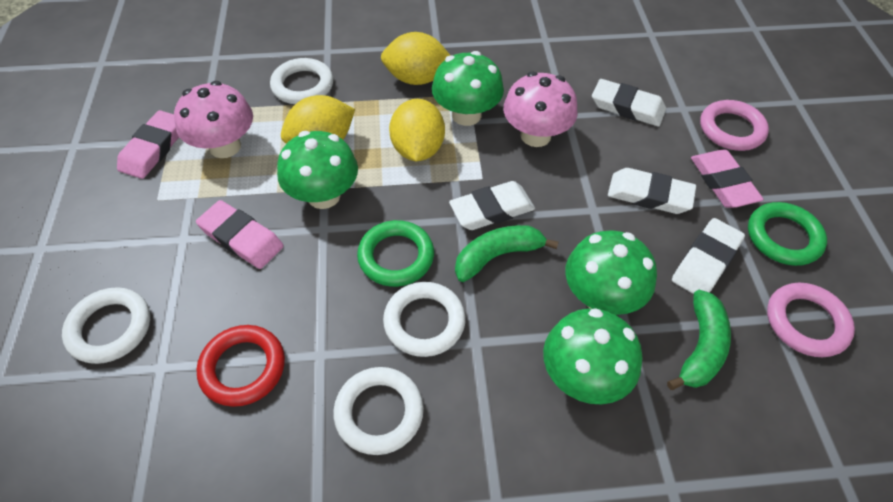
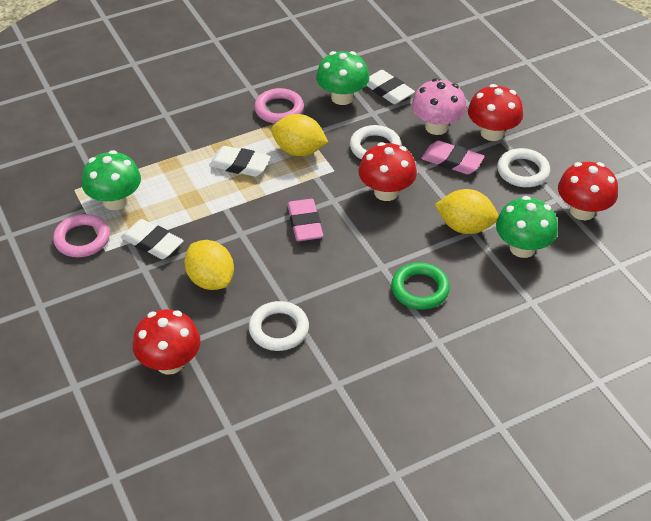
green banana: 2 -> 0
green mushroom: 4 -> 3
green ring: 2 -> 1
pink eraser: 3 -> 2
pink mushroom: 2 -> 1
red mushroom: 0 -> 4
red ring: 1 -> 0
white eraser: 4 -> 3
white ring: 4 -> 3

